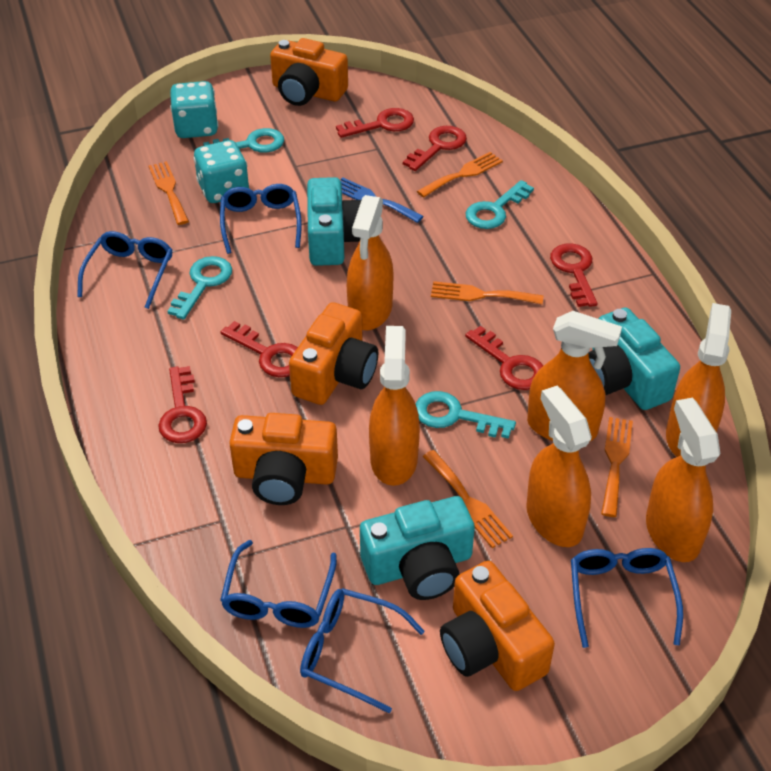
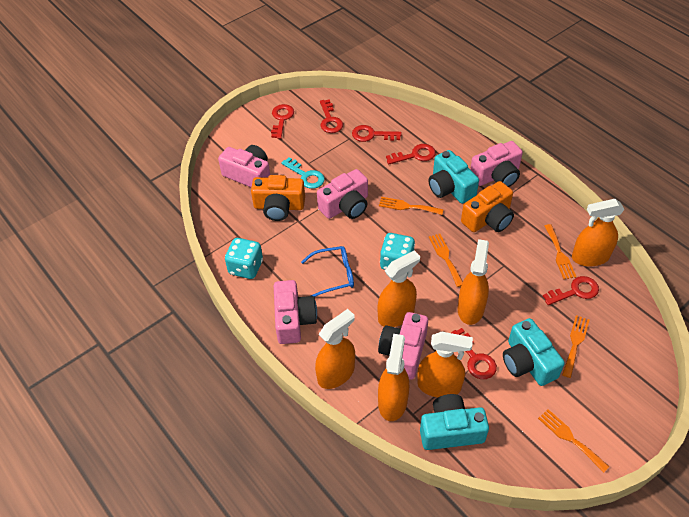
blue fork: 1 -> 0
blue glasses: 5 -> 1
orange camera: 4 -> 2
pink camera: 0 -> 5
turquoise key: 4 -> 1

